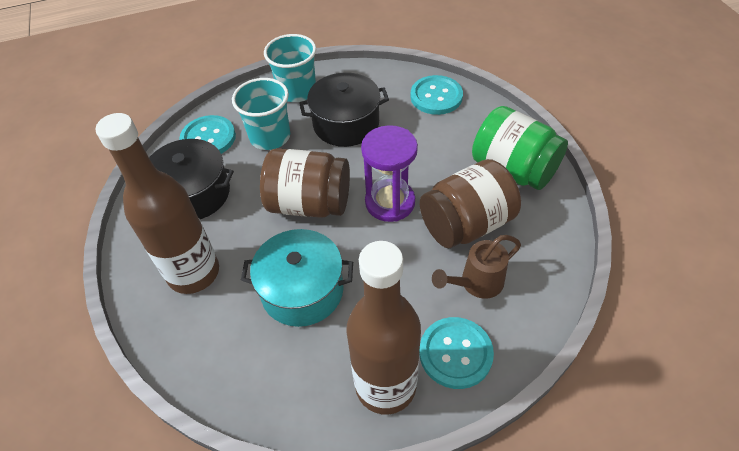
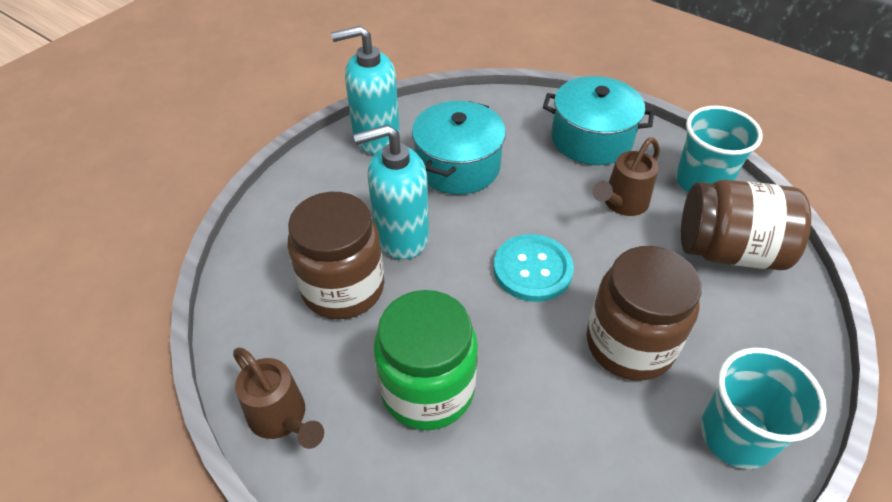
black pot: 2 -> 0
brown bottle: 2 -> 0
brown jar: 2 -> 3
brown watering can: 1 -> 2
purple hourglass: 1 -> 0
turquoise button: 3 -> 1
turquoise pot: 1 -> 2
turquoise soap dispenser: 0 -> 2

